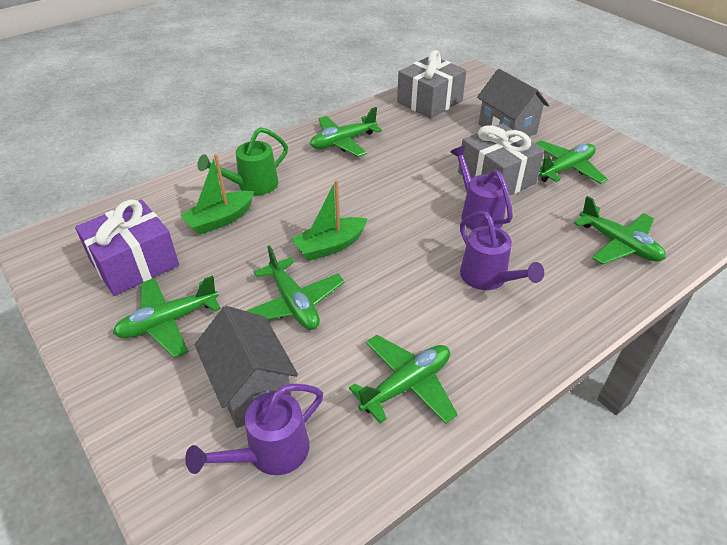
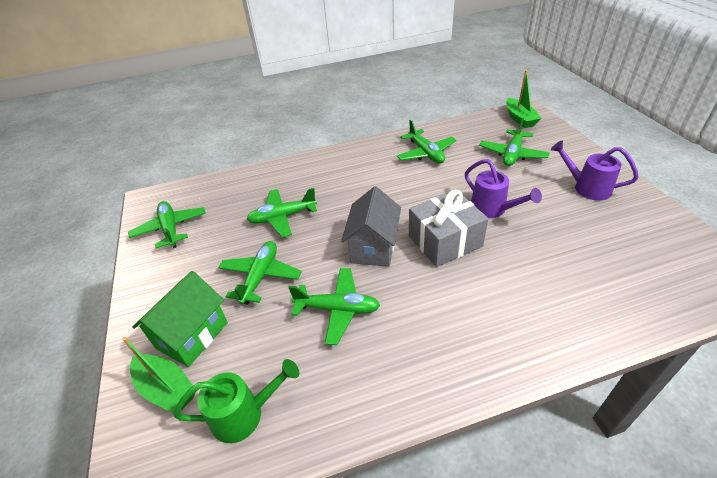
green house: 0 -> 1
grey gift: 2 -> 1
grey house: 2 -> 1
purple gift: 1 -> 0
purple watering can: 3 -> 2

